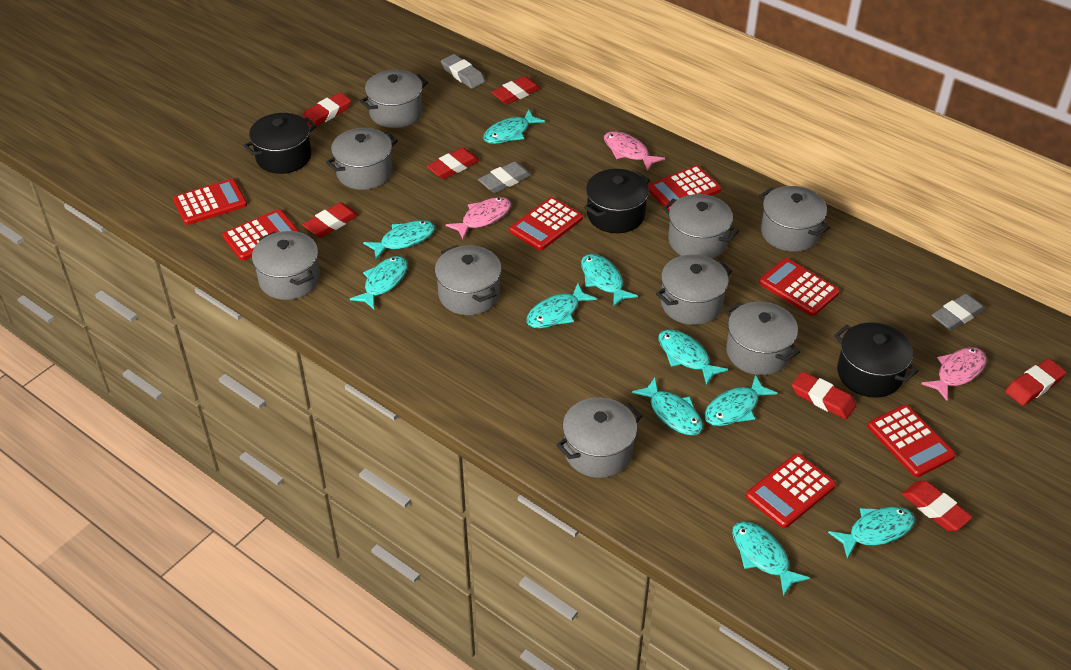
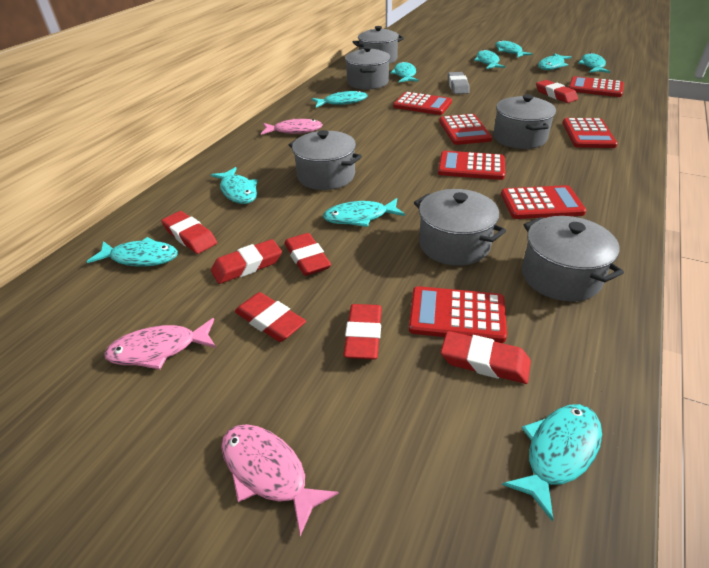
black pot: 3 -> 0
grey eraser: 3 -> 1
grey pot: 9 -> 6

